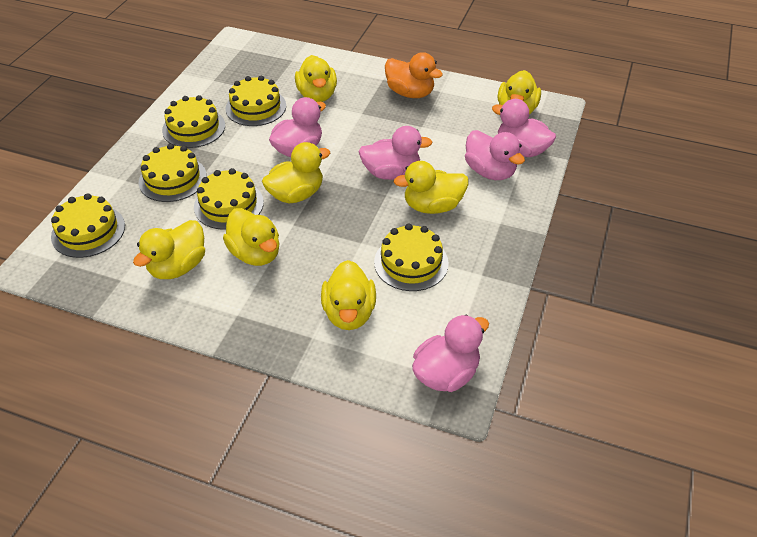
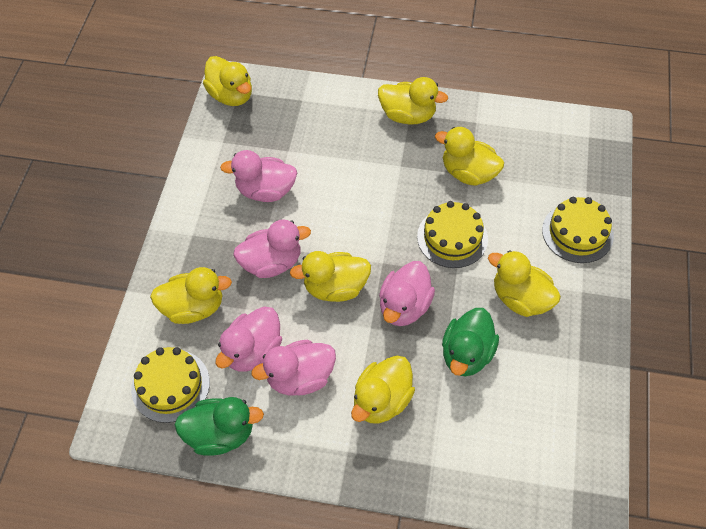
green duck: 0 -> 2
orange duck: 1 -> 0
yellow cake: 6 -> 3

